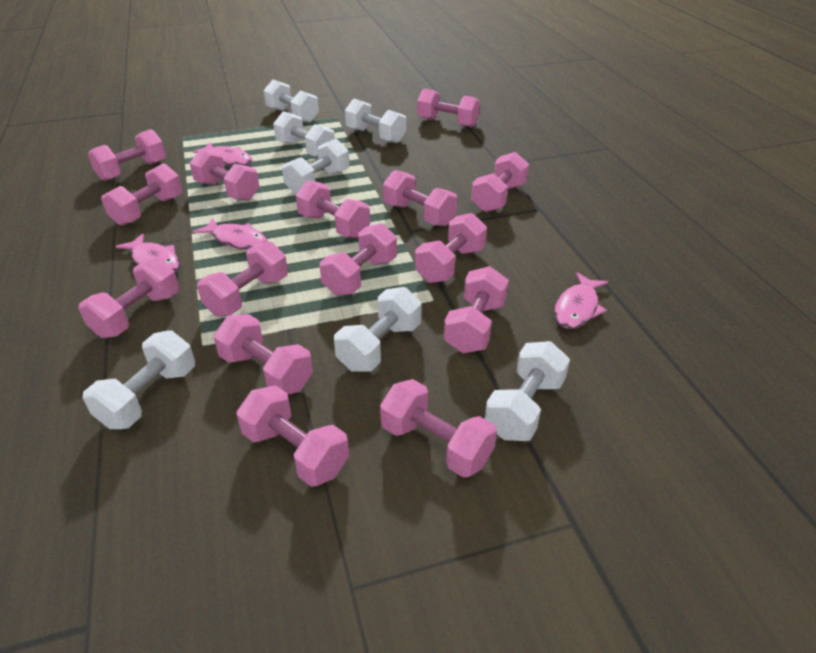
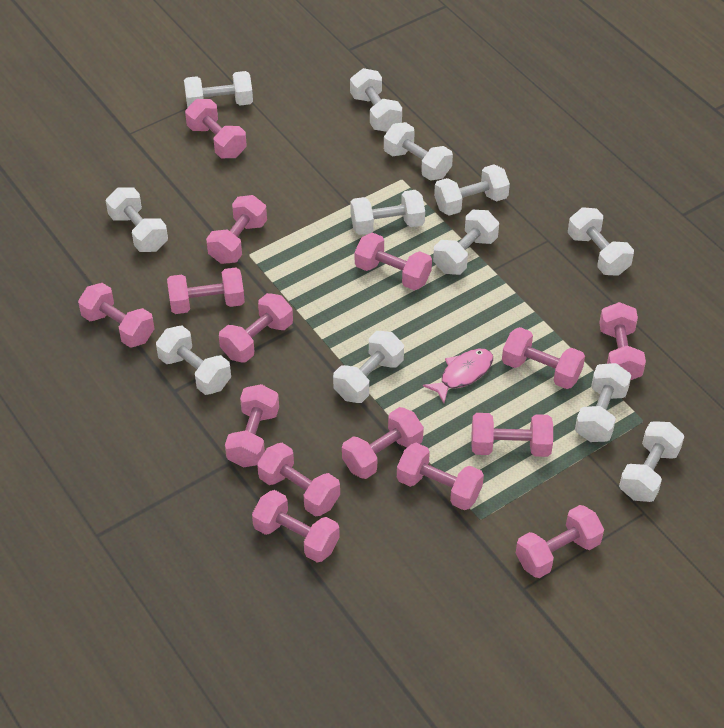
pink fish: 4 -> 1
white dumbbell: 7 -> 12

